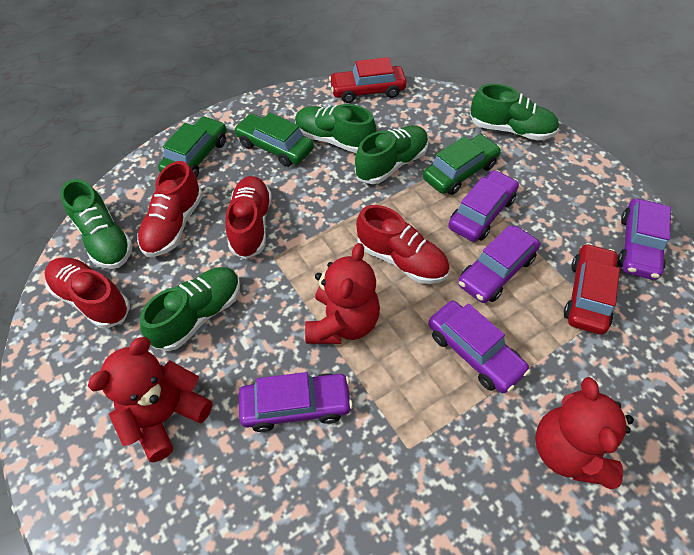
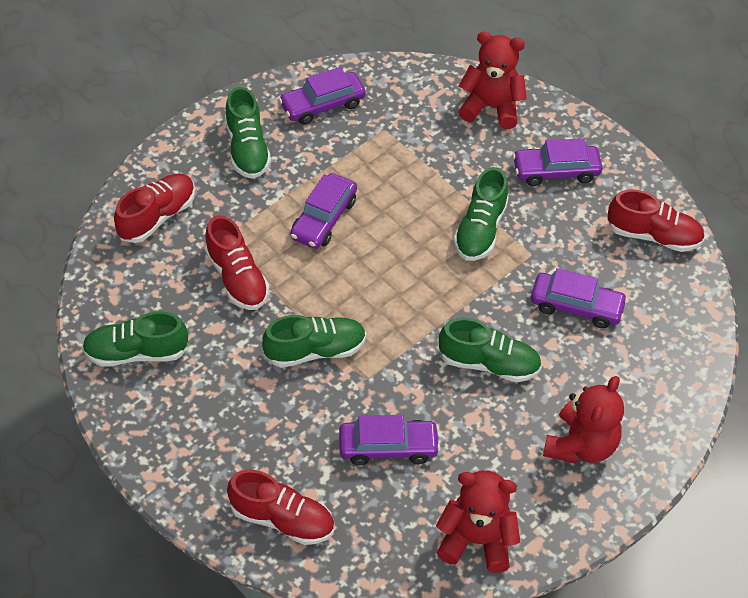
green car: 3 -> 0
red car: 2 -> 0

